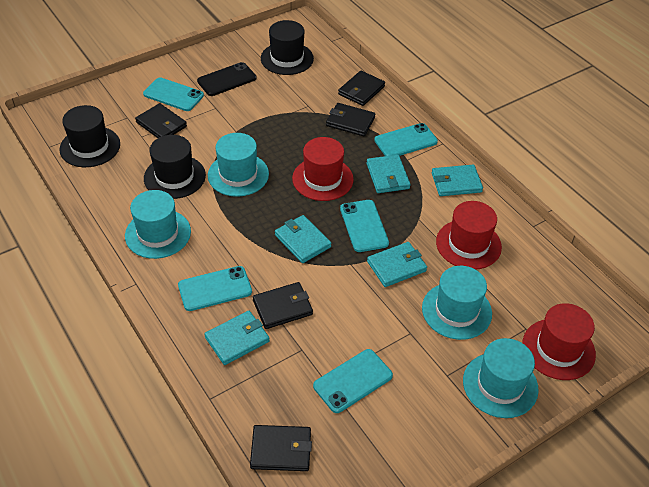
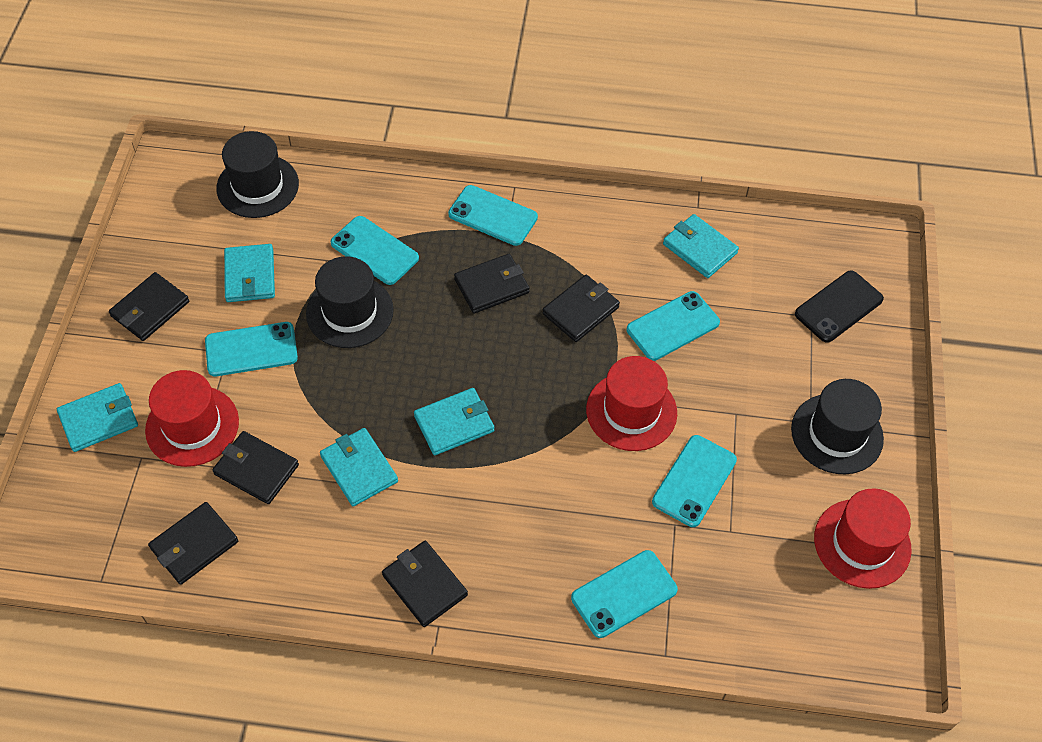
black wallet: 5 -> 6
turquoise hat: 4 -> 0
turquoise phone: 5 -> 6

